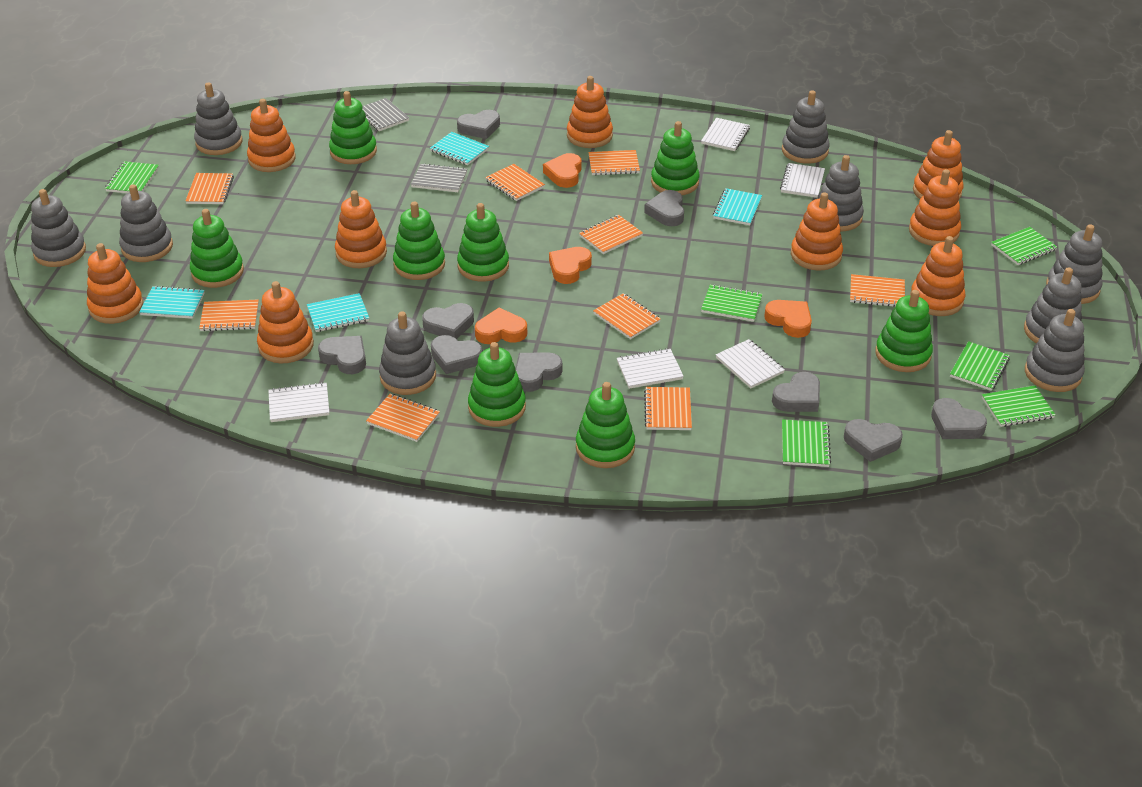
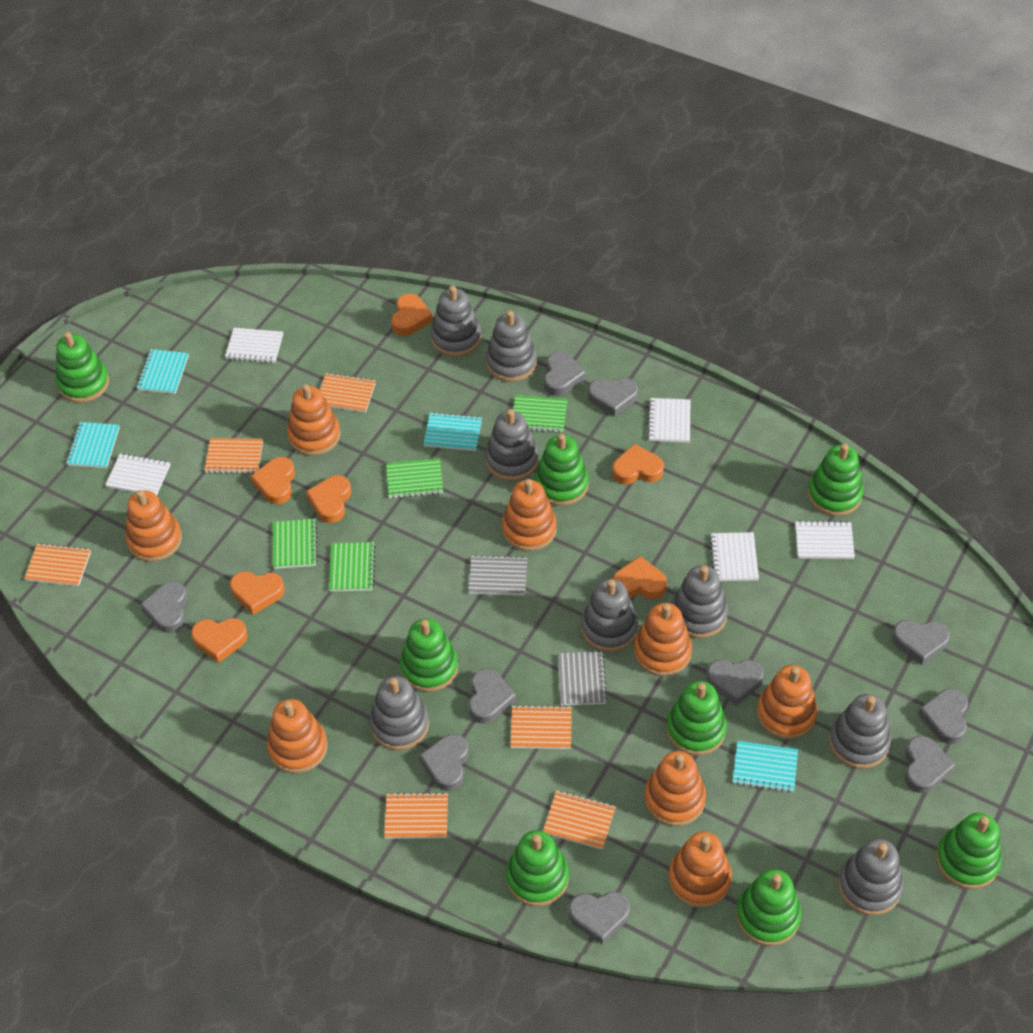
green notebook: 6 -> 4
grey heart: 9 -> 10
grey stacking toy: 9 -> 8
orange heart: 4 -> 7
orange notebook: 9 -> 6
orange stacking toy: 9 -> 8

